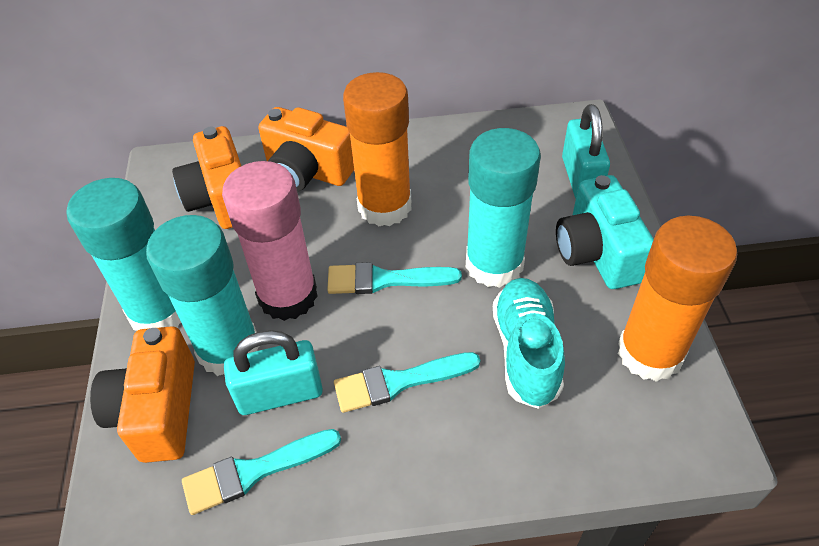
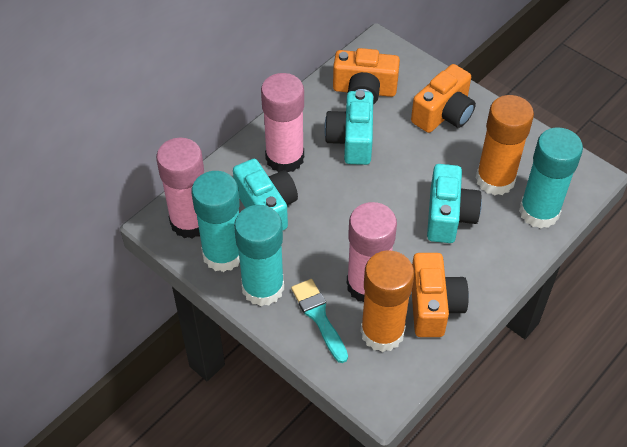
pink glue stick: 1 -> 3
turquoise brush: 3 -> 1
turquoise camera: 1 -> 3
turquoise padlock: 2 -> 0
turquoise shoe: 1 -> 0

